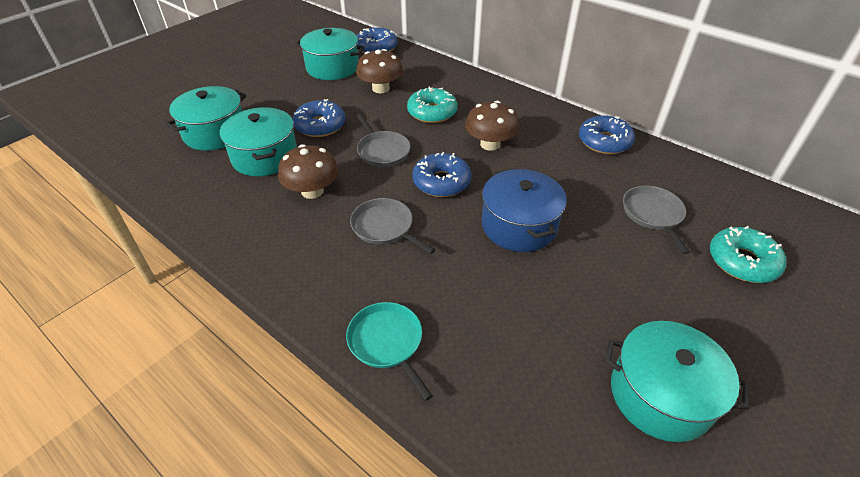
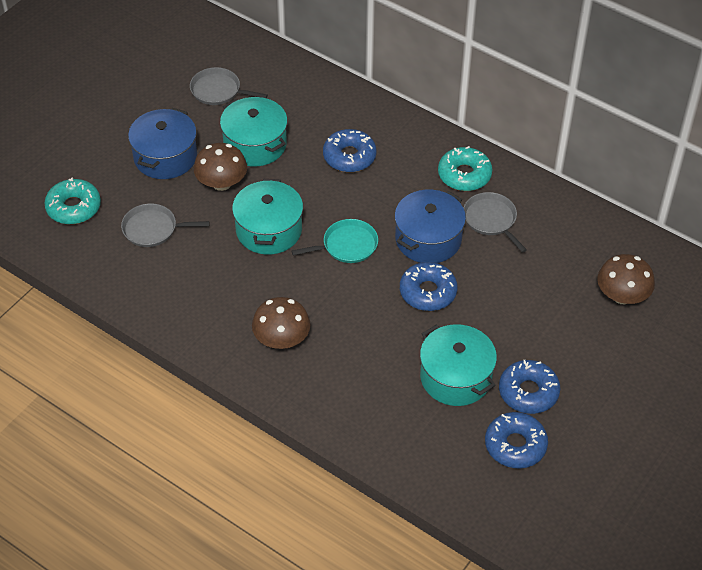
blue pot: 1 -> 2
turquoise pot: 4 -> 3

